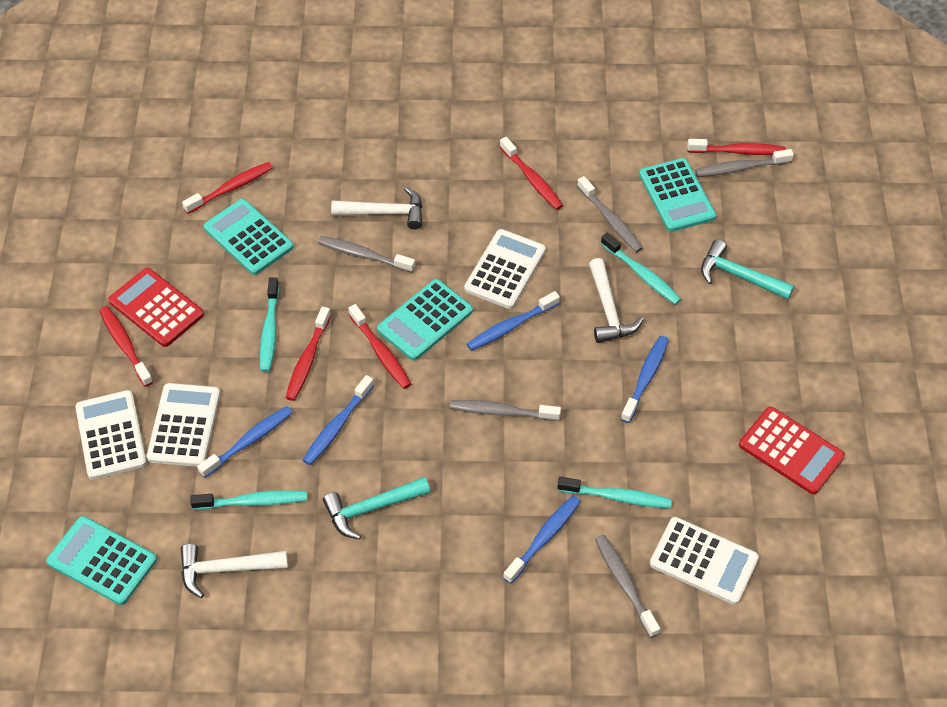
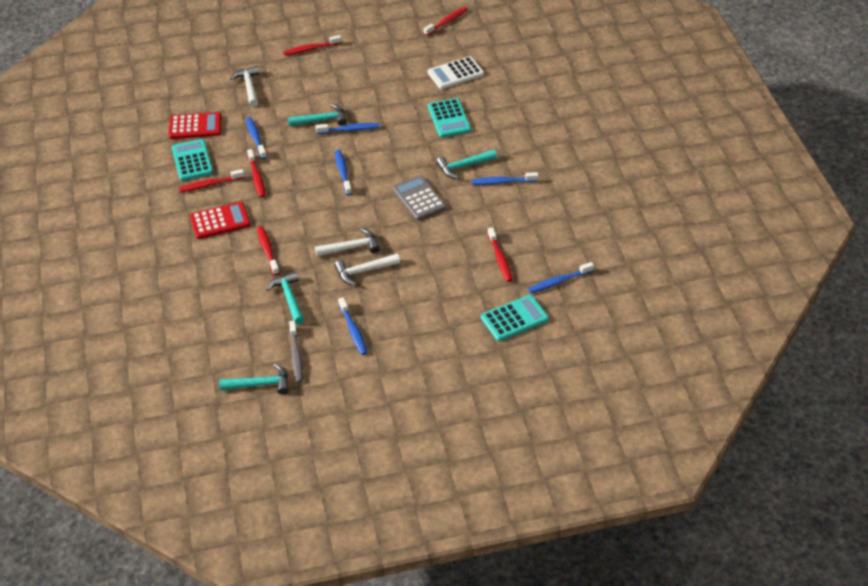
blue toothbrush: 5 -> 6
grey calculator: 0 -> 1
grey toothbrush: 5 -> 1
turquoise calculator: 4 -> 3
turquoise hammer: 2 -> 4
turquoise toothbrush: 4 -> 0
white calculator: 4 -> 1

